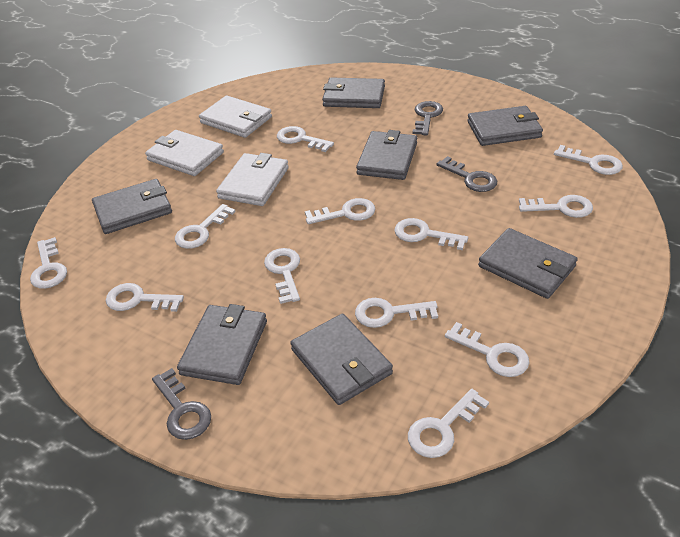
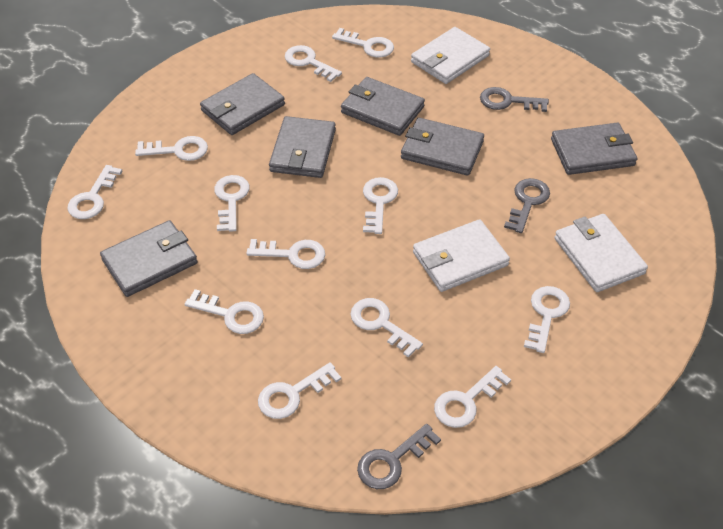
grey wallet: 7 -> 6

